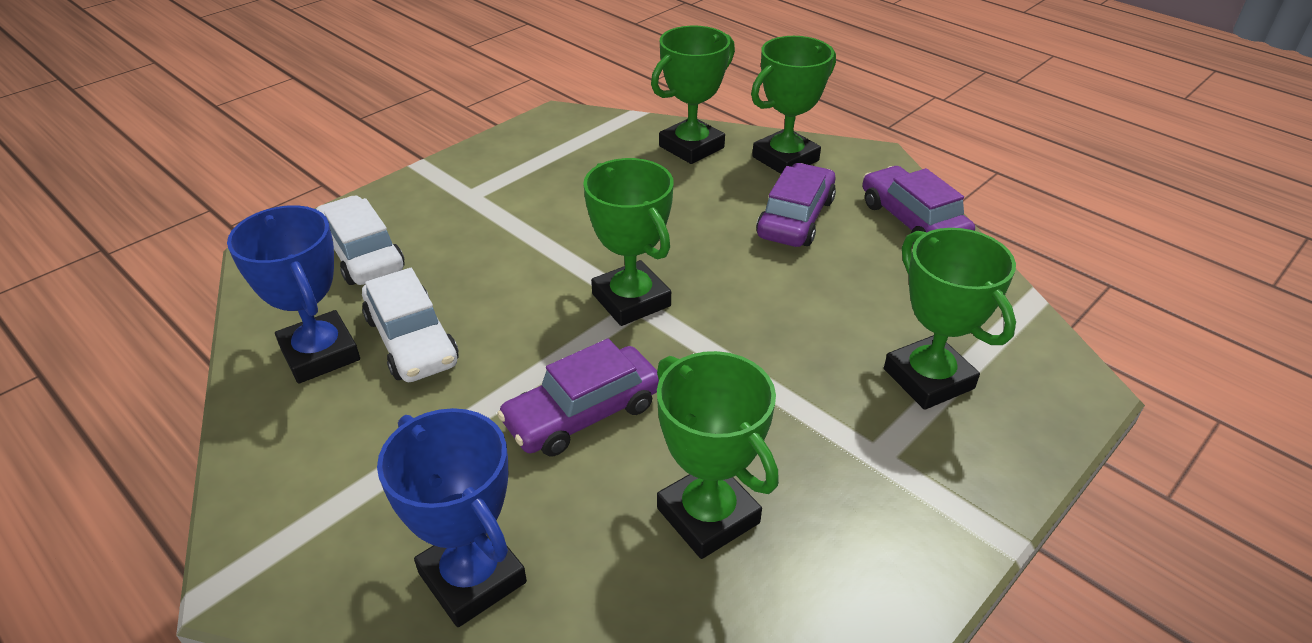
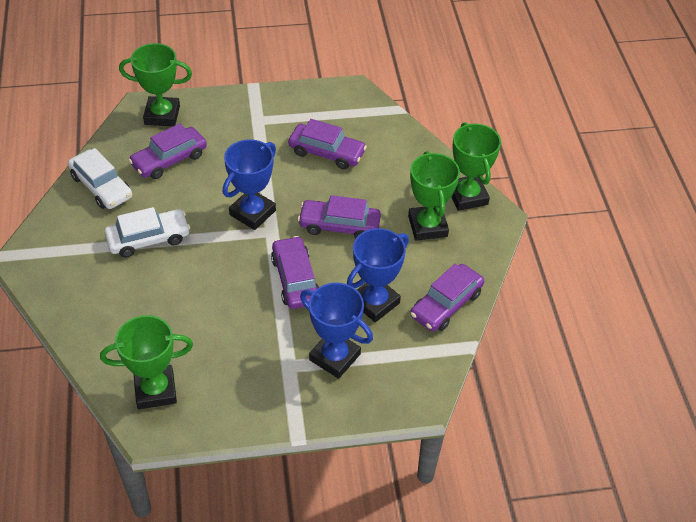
blue trophy: 2 -> 3
green trophy: 5 -> 4
purple car: 3 -> 5

